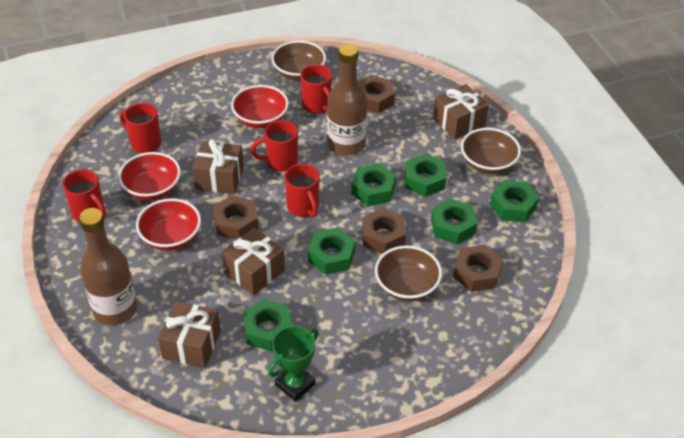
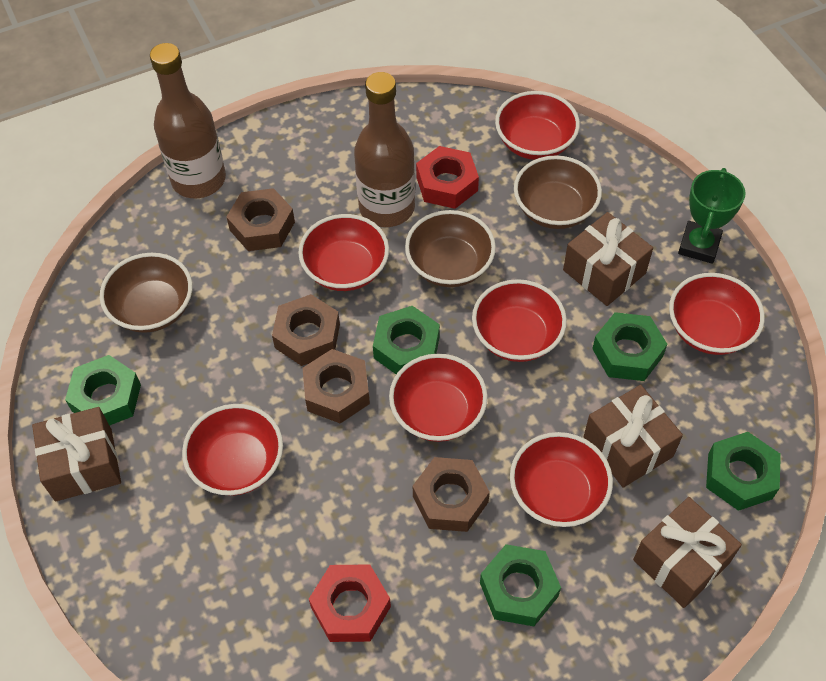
green nut: 6 -> 5
red bowl: 3 -> 7
red mug: 5 -> 0
red nut: 0 -> 2

